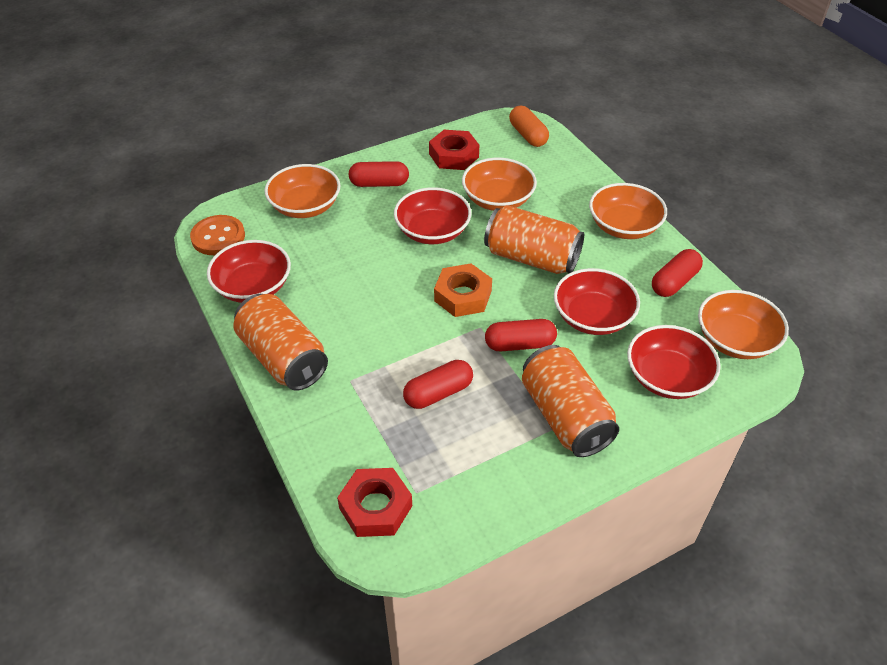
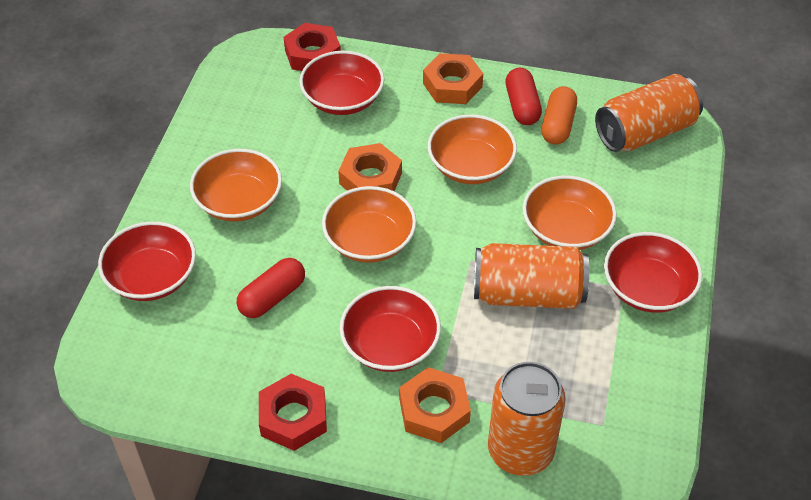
orange button: 1 -> 0
orange nut: 1 -> 3
red capsule: 4 -> 2

